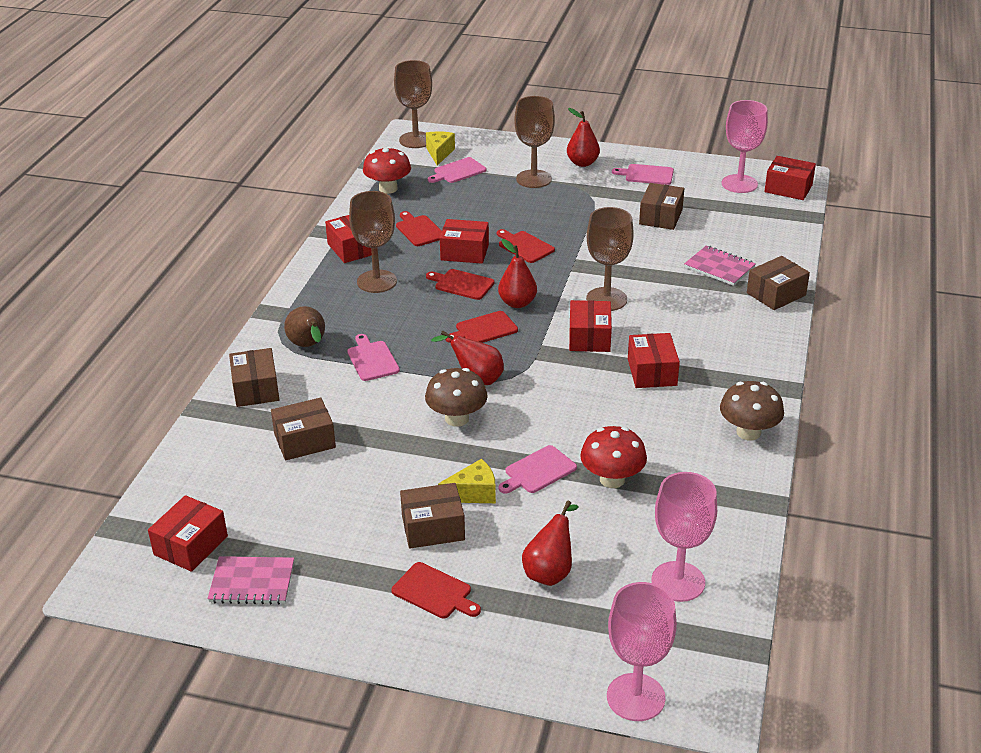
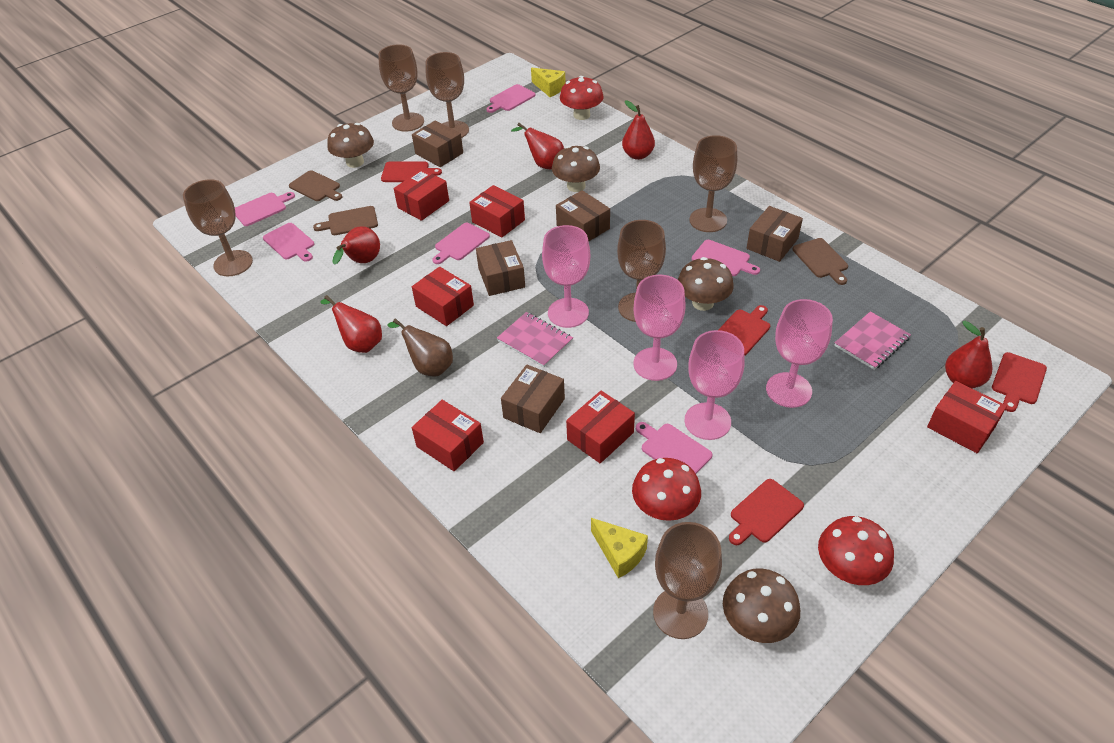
brown cutting board: 0 -> 3
brown goblet: 4 -> 6
brown mushroom: 2 -> 4
pink cutting board: 4 -> 6
pink goblet: 3 -> 4
red cutting board: 5 -> 4
red mushroom: 2 -> 3
red pear: 4 -> 5

